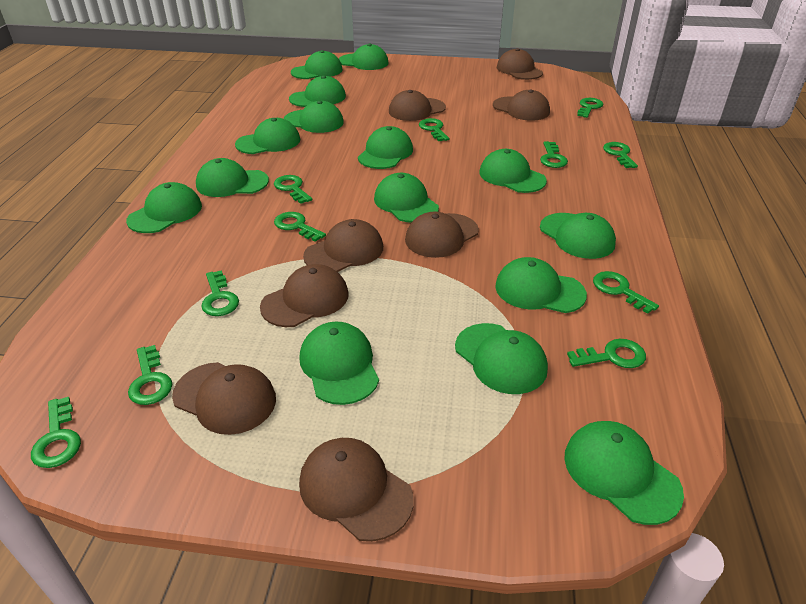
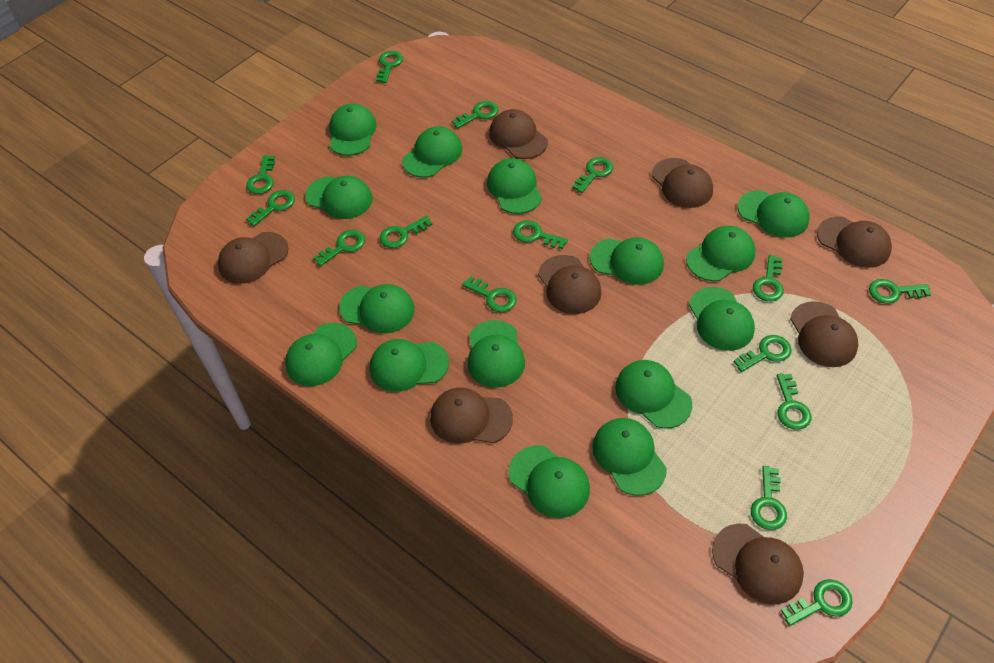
green key: 11 -> 15

